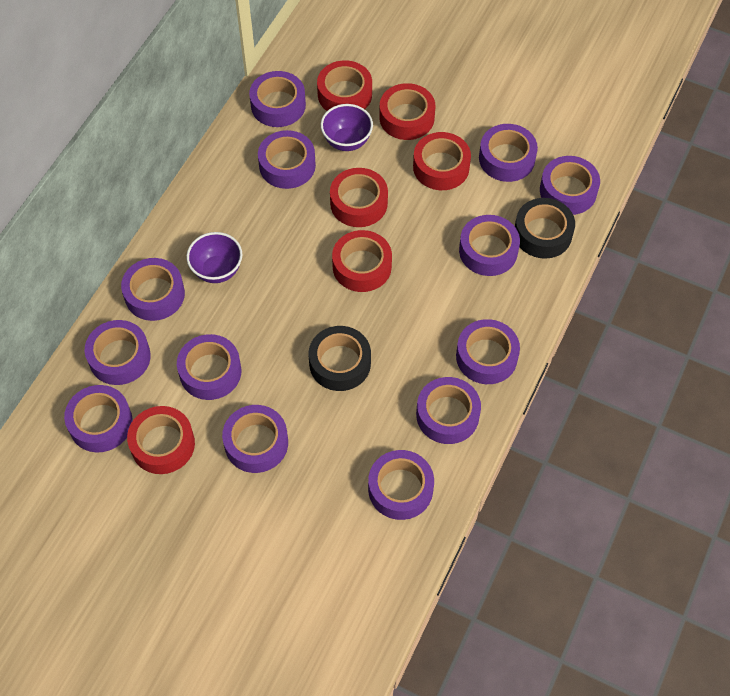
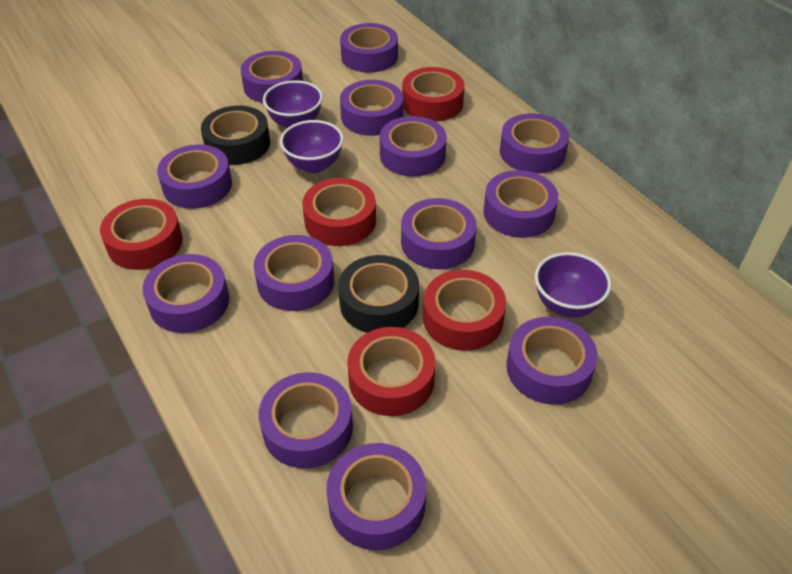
purple bowl: 2 -> 3
red tape: 6 -> 5

